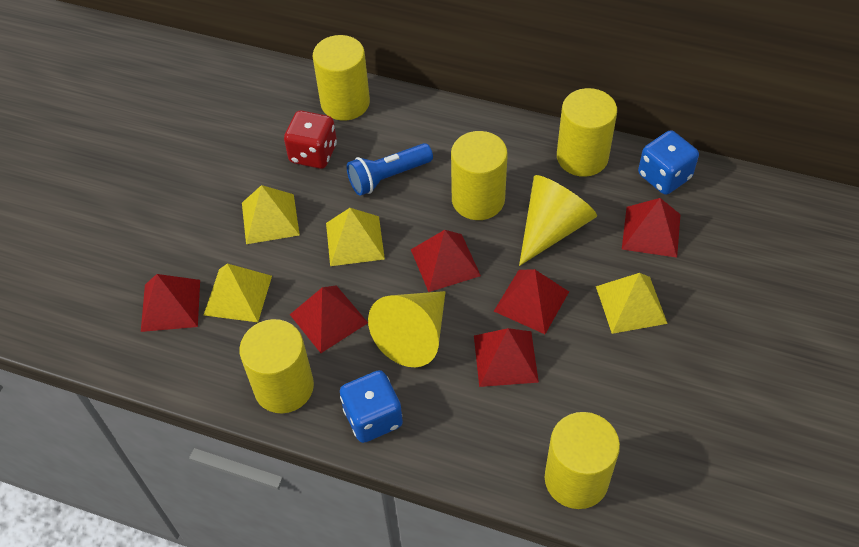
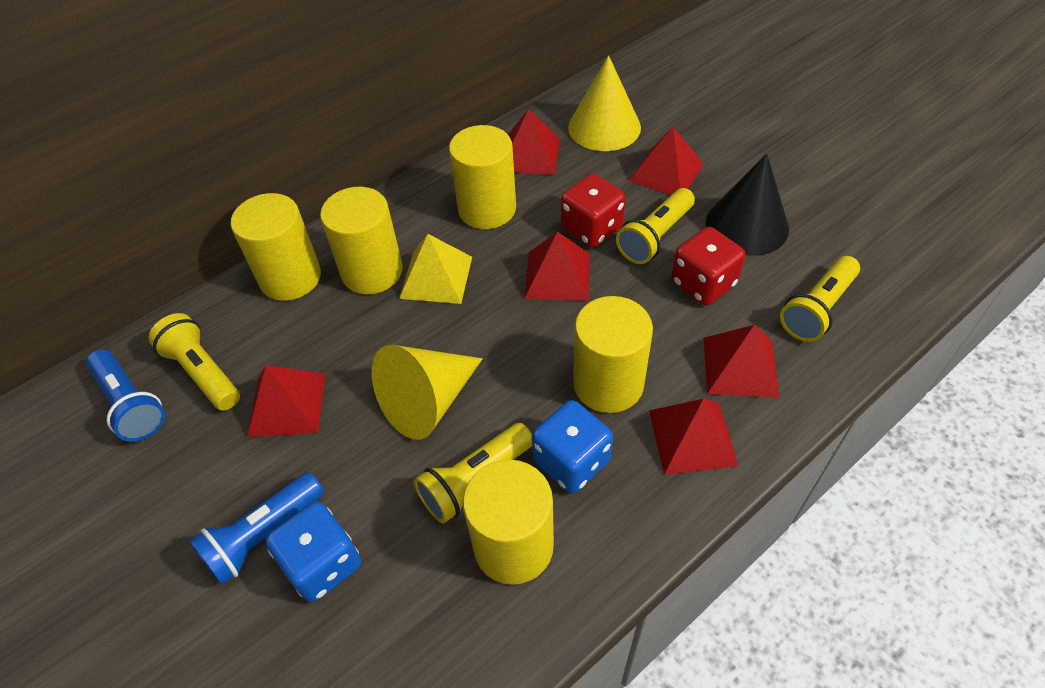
black cone: 0 -> 1
blue flashlight: 1 -> 2
red dice: 1 -> 2
yellow flashlight: 0 -> 4
yellow pyramid: 4 -> 1

